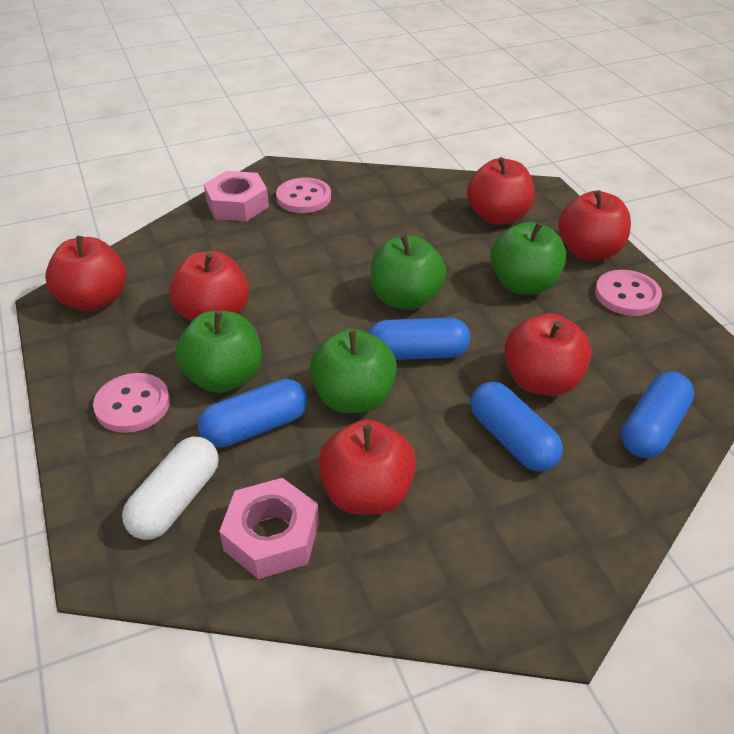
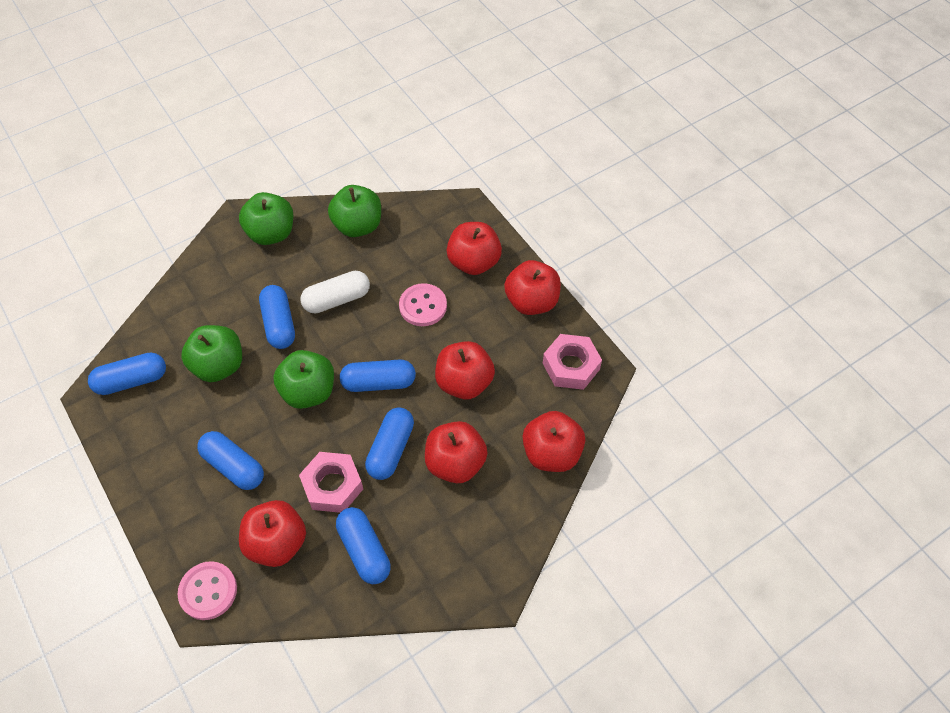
blue capsule: 4 -> 6
pink button: 3 -> 2

